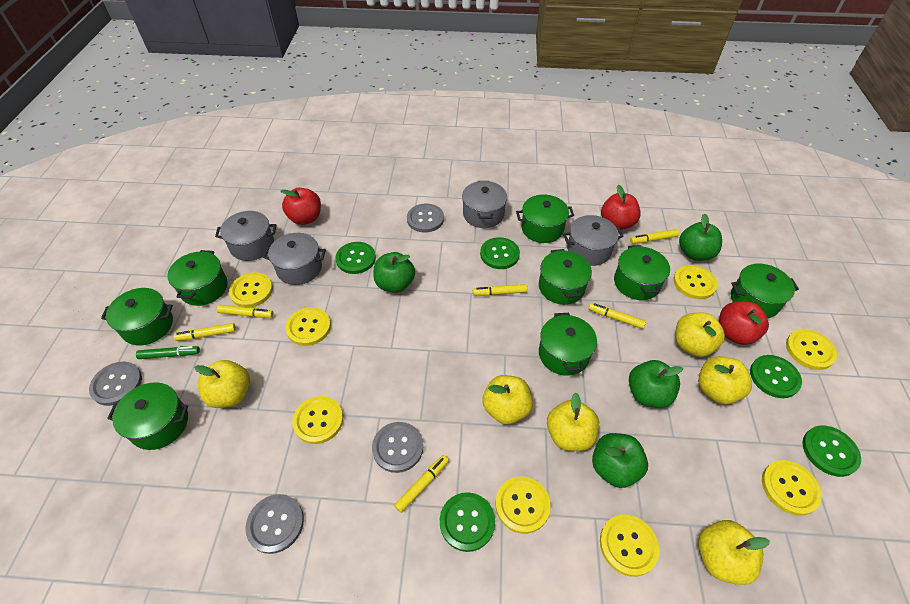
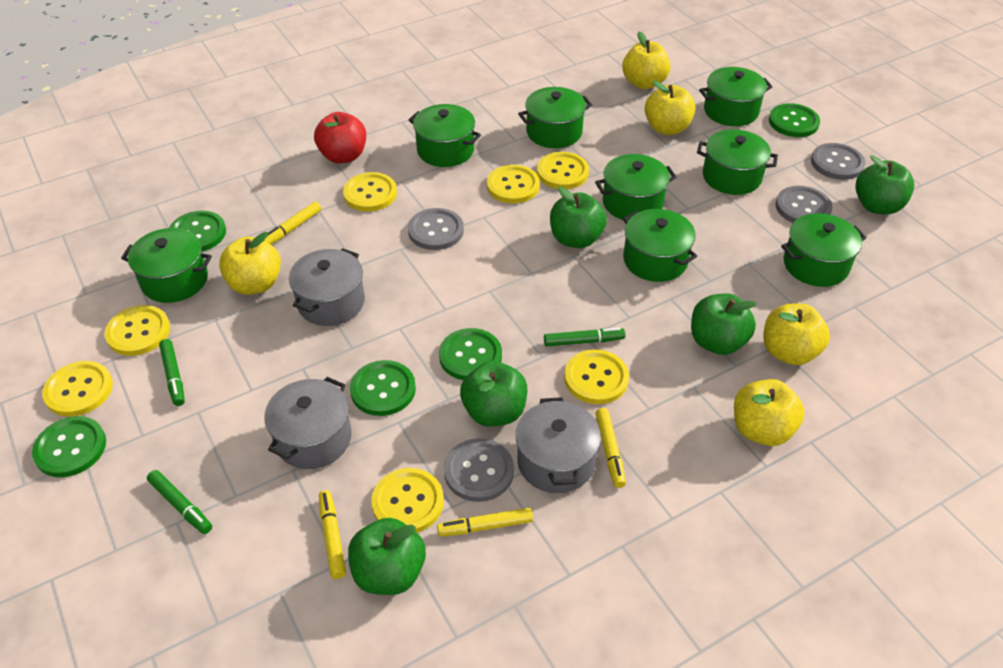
green apple: 4 -> 5
green marker: 1 -> 3
grey pot: 4 -> 3
red apple: 3 -> 1
yellow apple: 6 -> 5
yellow button: 8 -> 7
yellow marker: 6 -> 4

